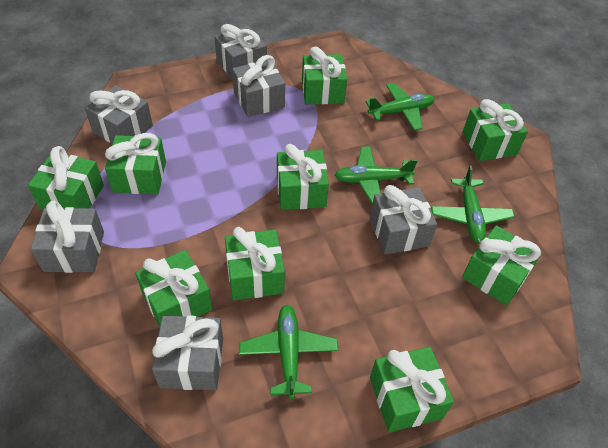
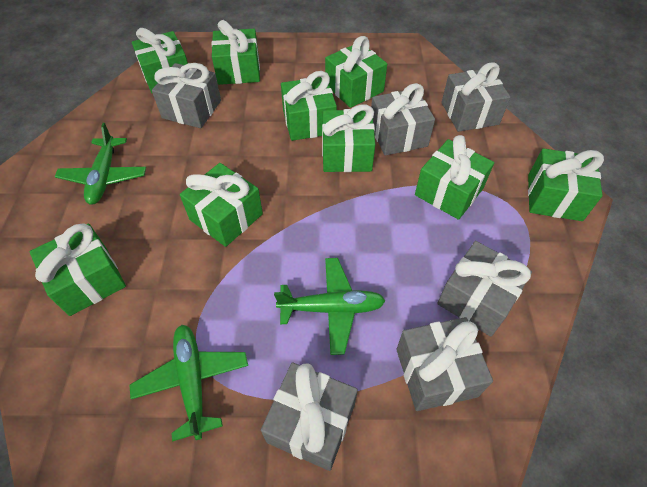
green plane: 4 -> 3

